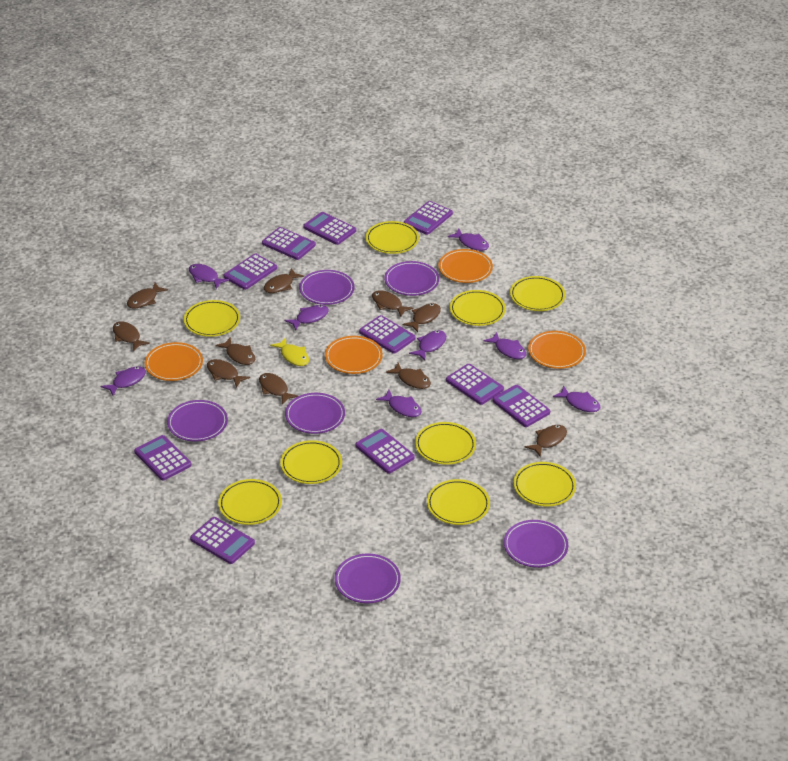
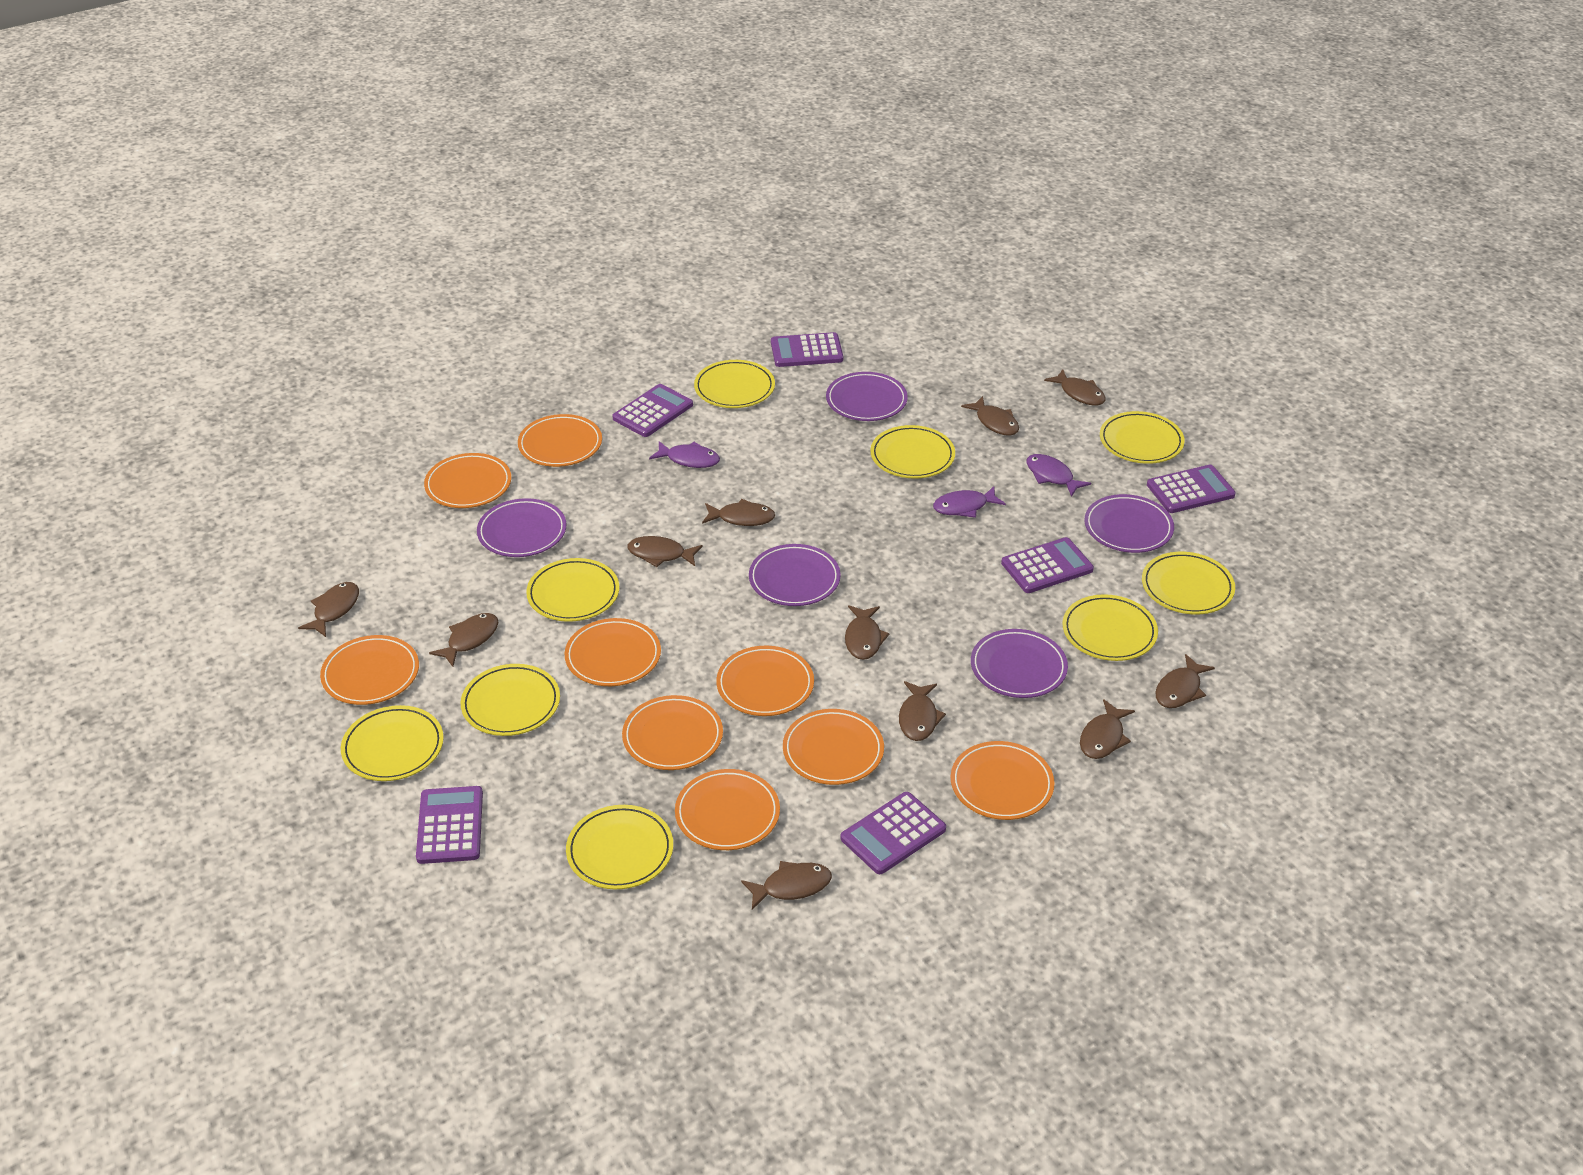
brown fish: 10 -> 11
orange plate: 4 -> 9
purple calculator: 10 -> 6
purple fish: 8 -> 3
purple plate: 6 -> 5
yellow fish: 1 -> 0

